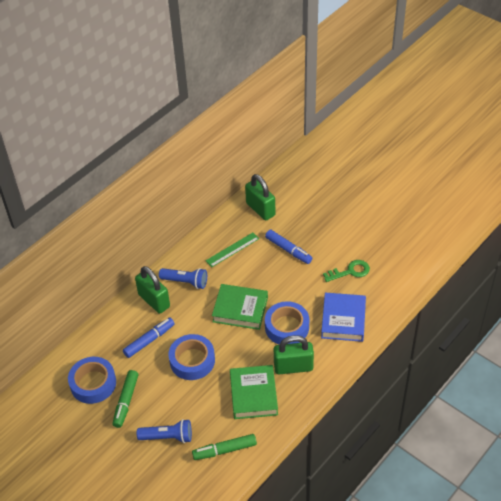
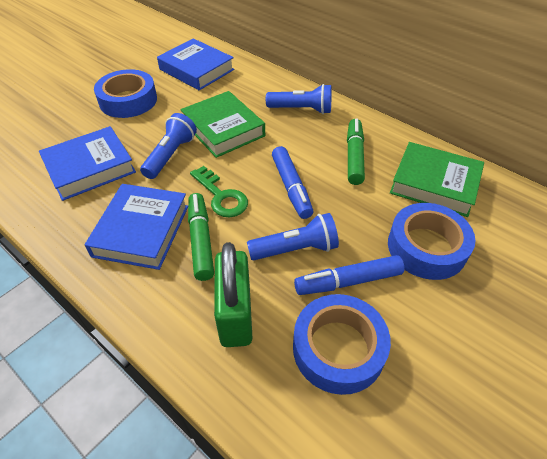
blue book: 1 -> 3
blue flashlight: 2 -> 3
green padlock: 3 -> 1
green ruler: 1 -> 0

